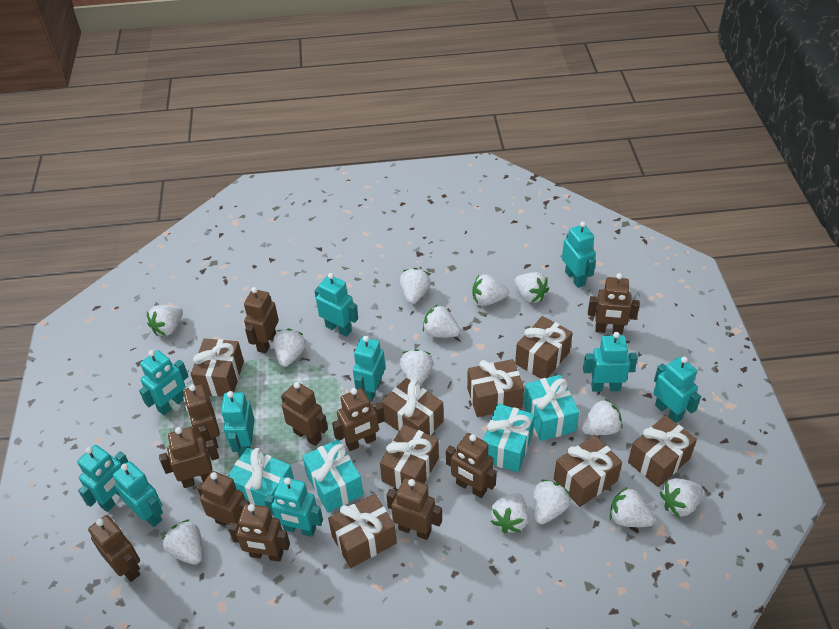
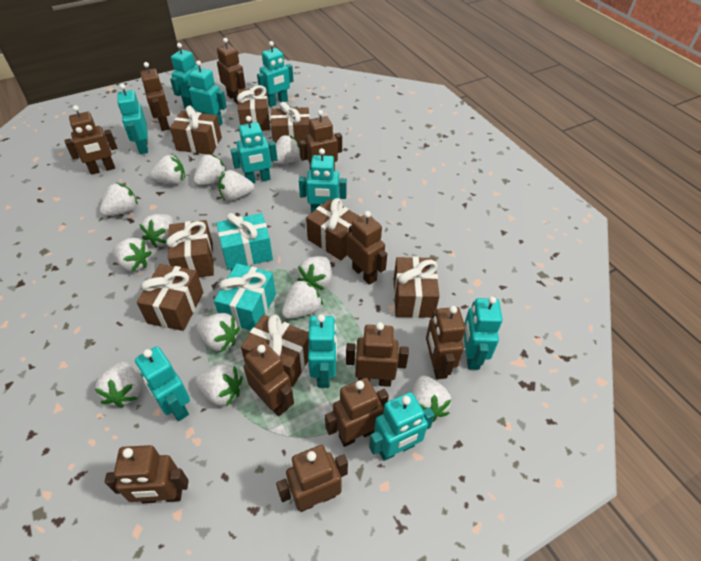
turquoise gift: 4 -> 2

